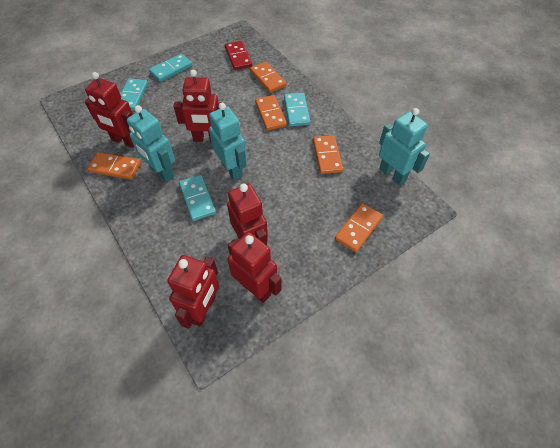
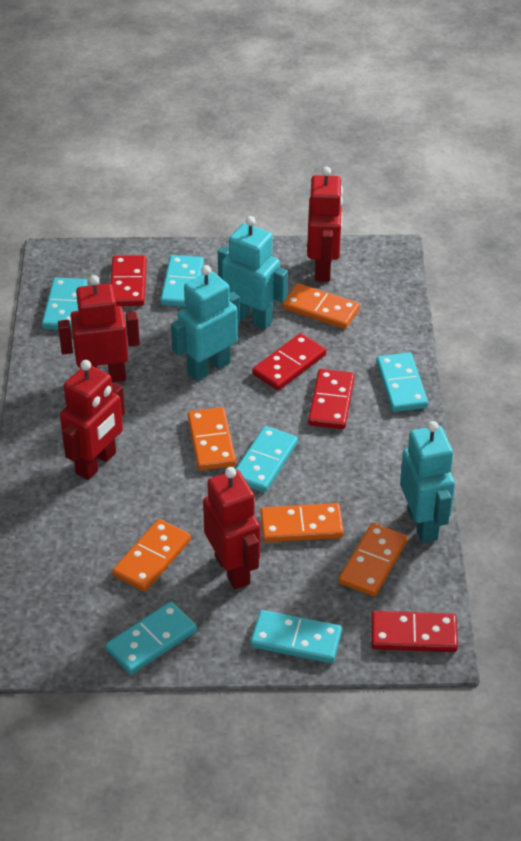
red domino: 1 -> 4
red robot: 5 -> 4
turquoise domino: 4 -> 6

